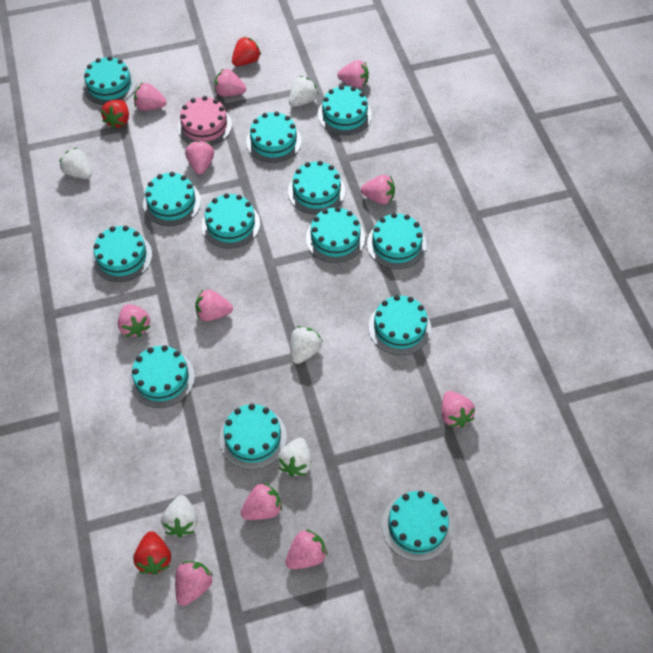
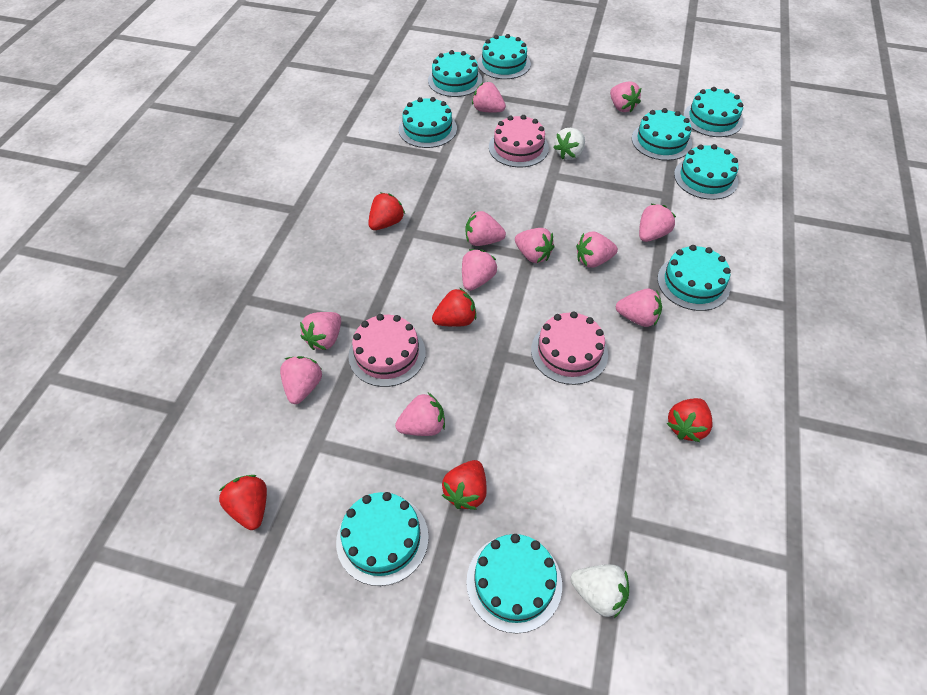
pink cake: 1 -> 3
red strawberry: 3 -> 5
turquoise cake: 13 -> 9
white strawberry: 5 -> 2

